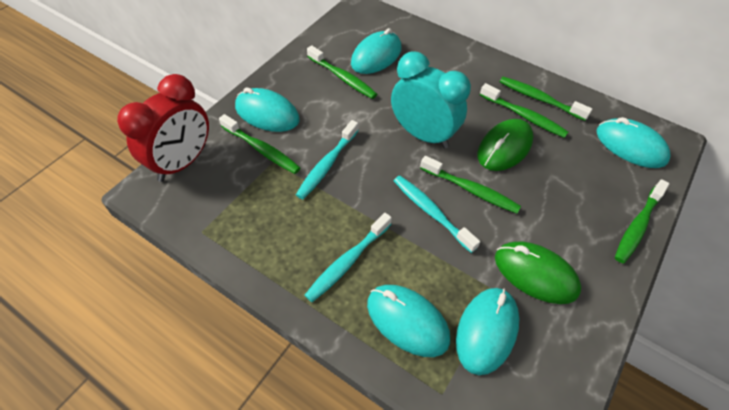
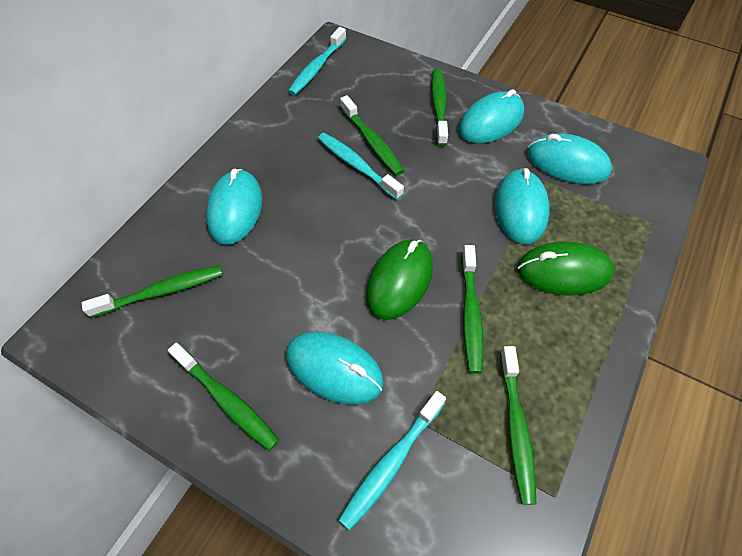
red clock: 1 -> 0
turquoise clock: 1 -> 0

